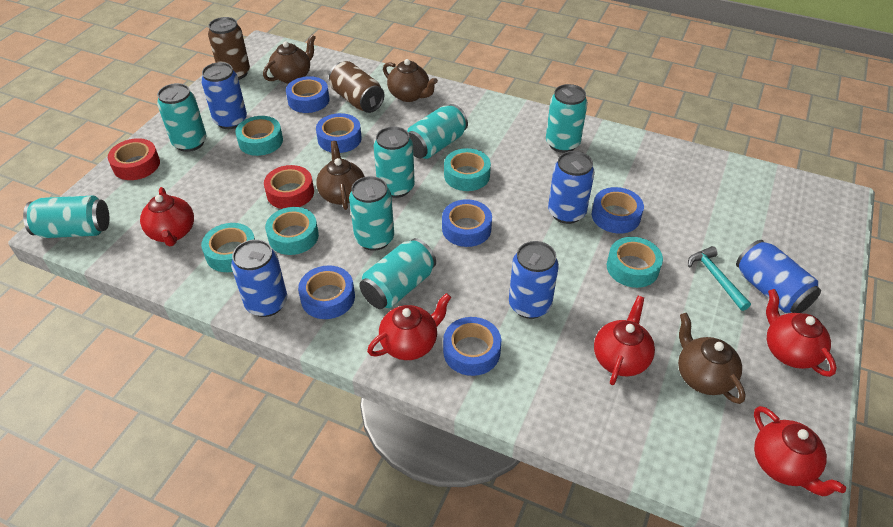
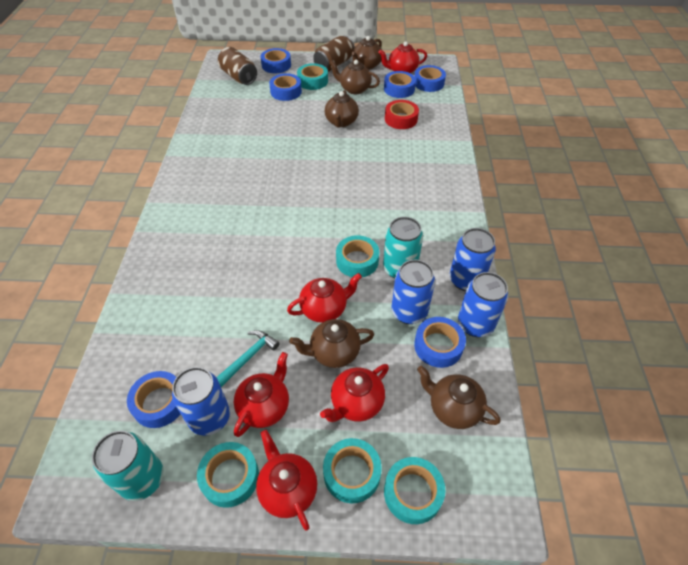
blue can: 5 -> 4
brown teapot: 4 -> 5
red tape: 2 -> 1
turquoise can: 7 -> 2

